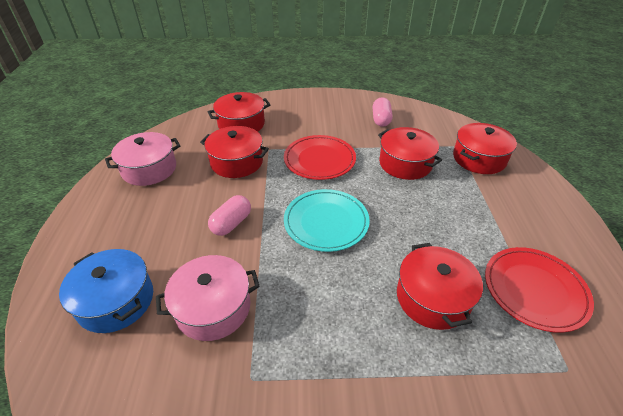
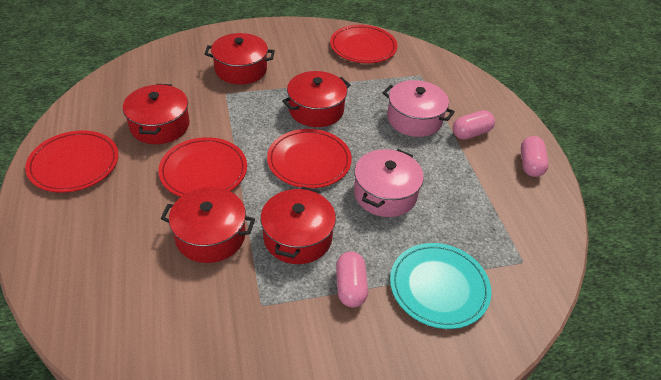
blue pot: 1 -> 0
pink capsule: 2 -> 3
red plate: 2 -> 4

